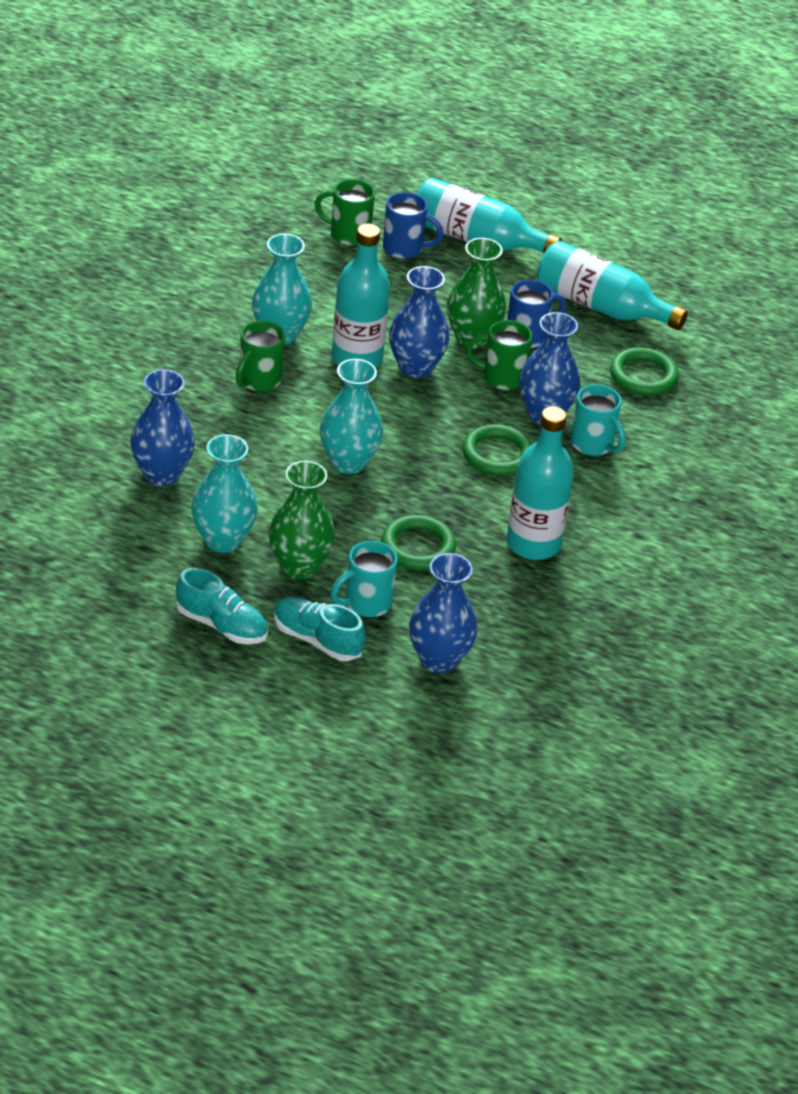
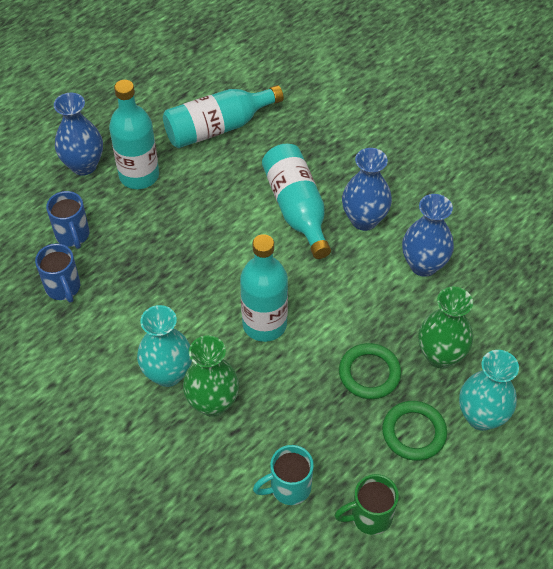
blue vase: 4 -> 3
green mug: 3 -> 1
green ring: 3 -> 2
turquoise mug: 2 -> 1
turquoise shoe: 2 -> 0
turquoise vase: 3 -> 2

